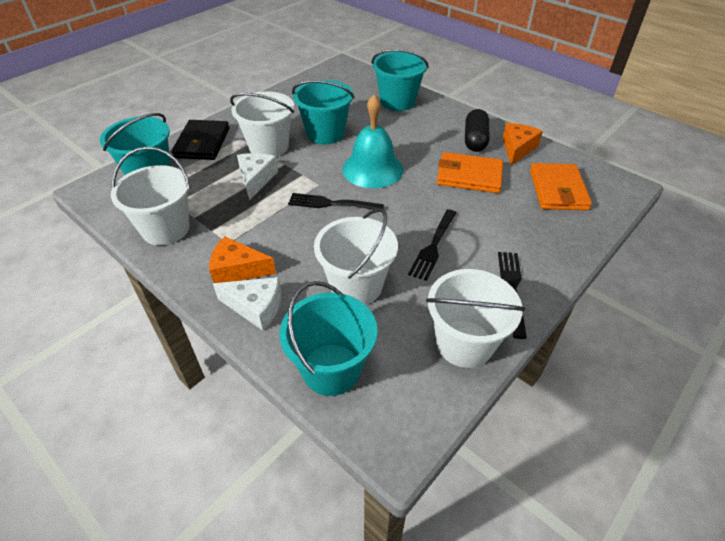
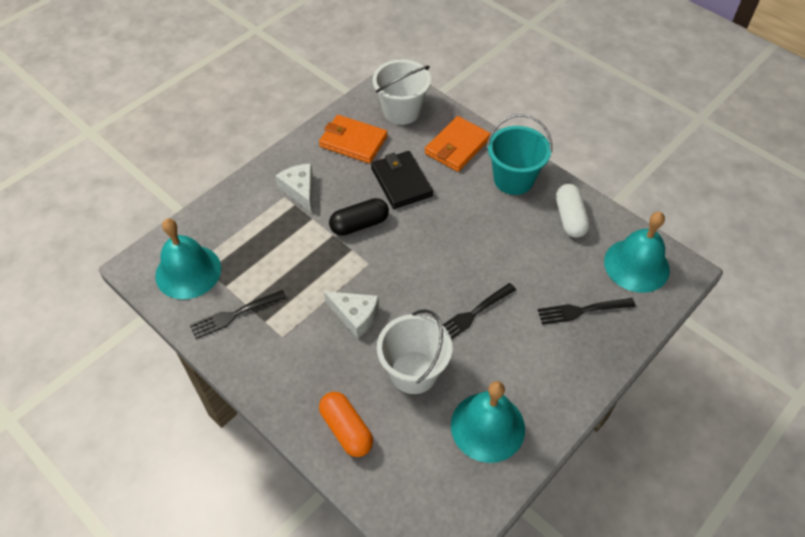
orange capsule: 0 -> 1
orange cheese: 2 -> 0
turquoise bell: 1 -> 3
turquoise bucket: 4 -> 1
white bucket: 4 -> 2
white capsule: 0 -> 1

